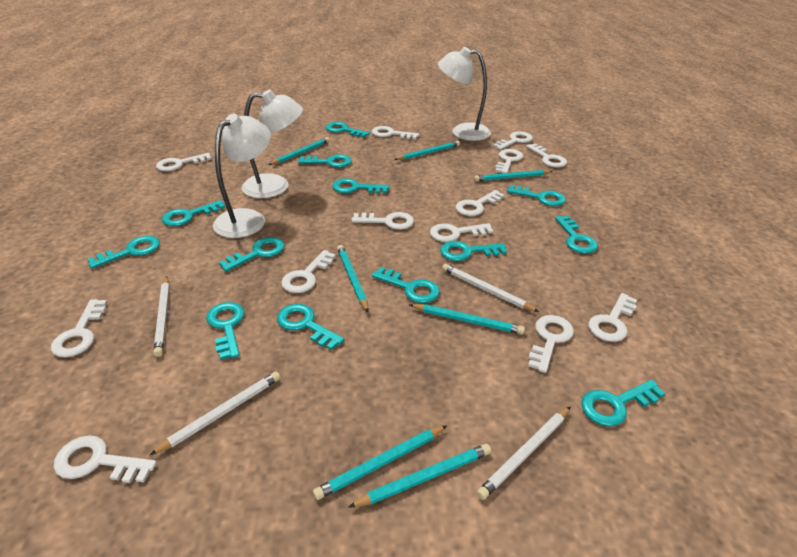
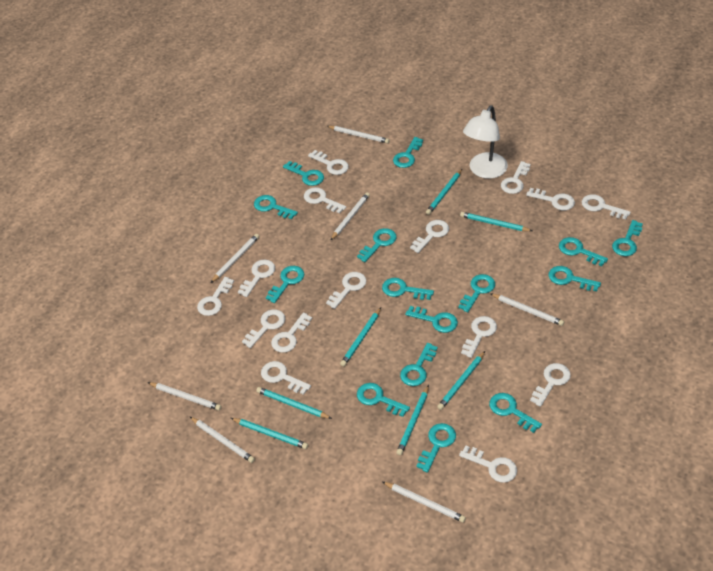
turquoise key: 13 -> 15
white key: 13 -> 15
white lamp: 3 -> 1
white pencil: 4 -> 7

